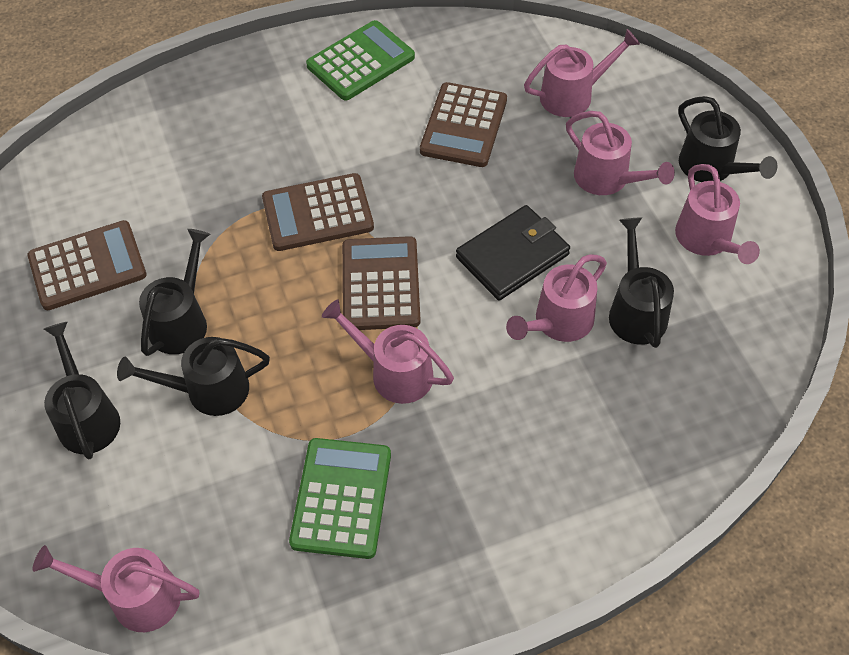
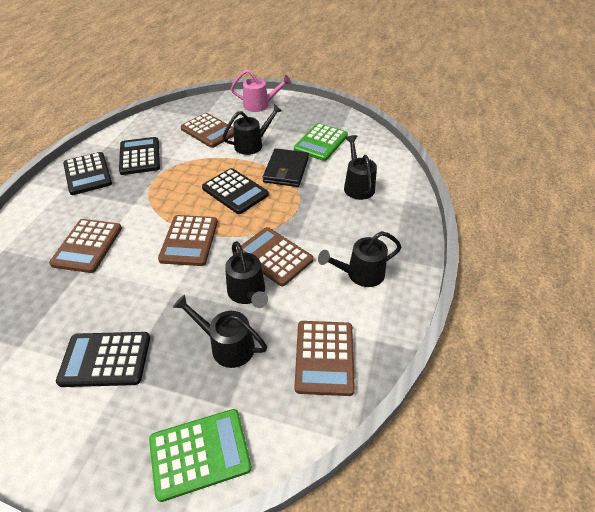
black calculator: 0 -> 4
brown calculator: 4 -> 5
pink watering can: 6 -> 1

